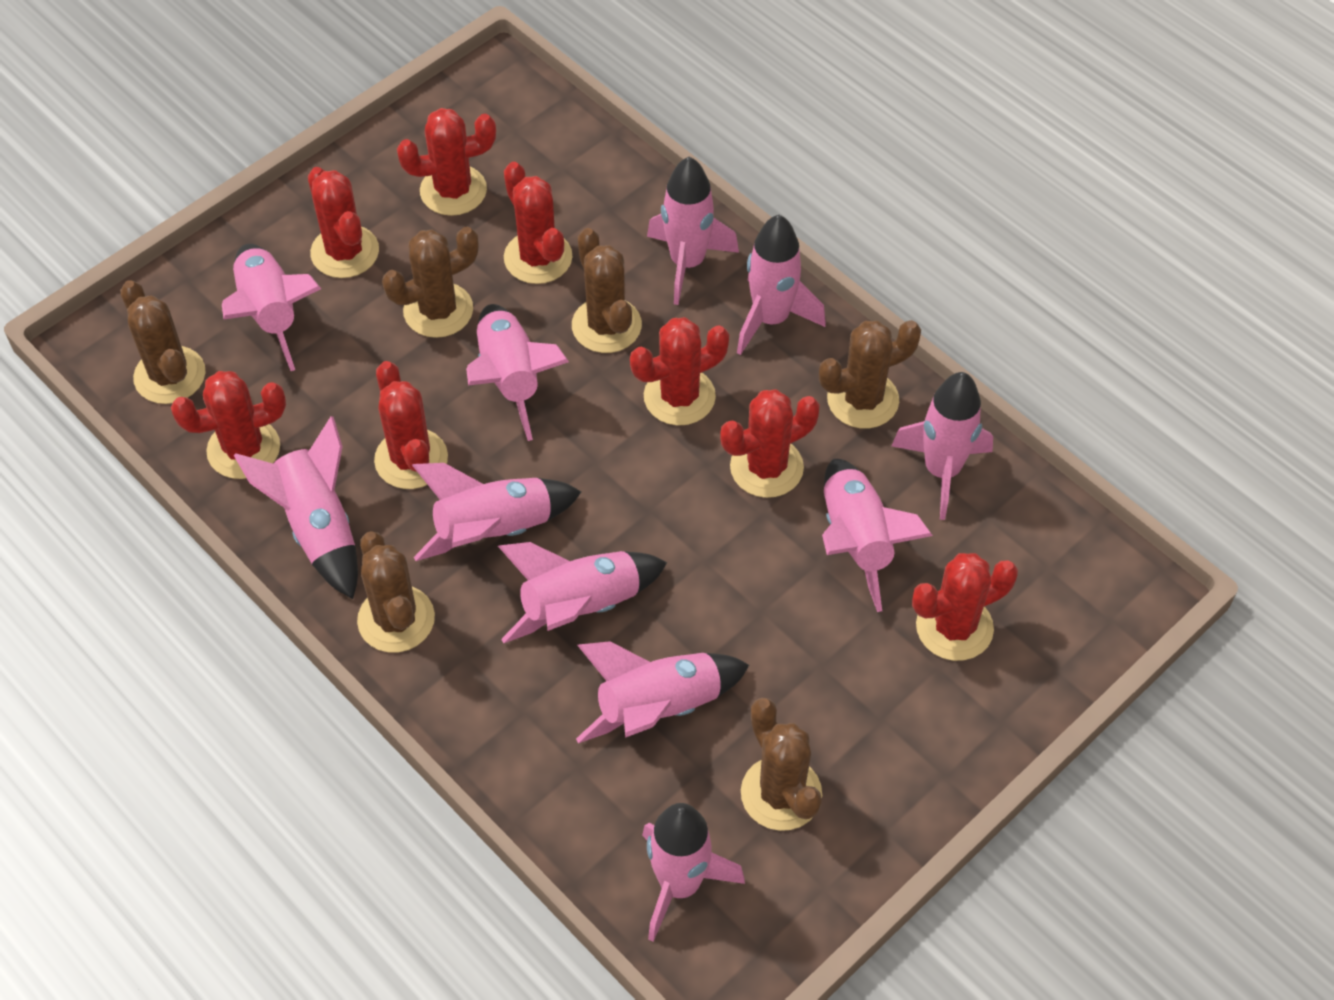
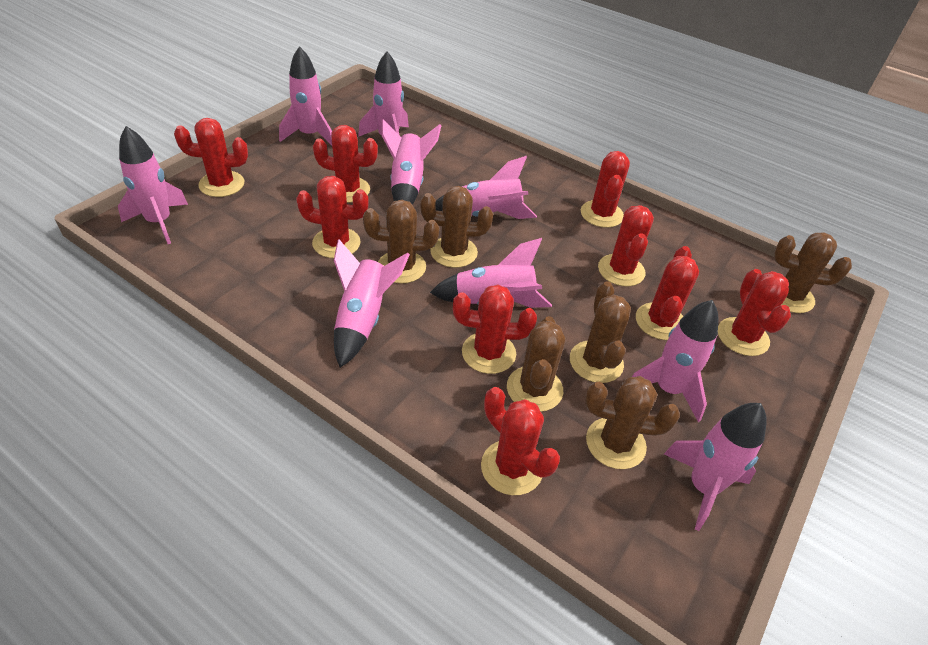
pink rocket: 11 -> 9
red cactus: 8 -> 9

